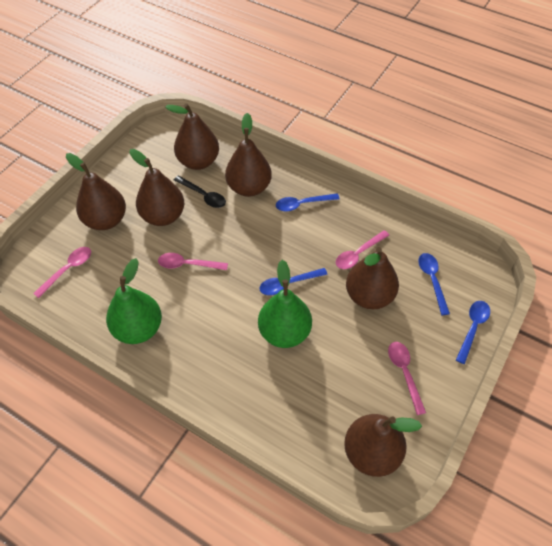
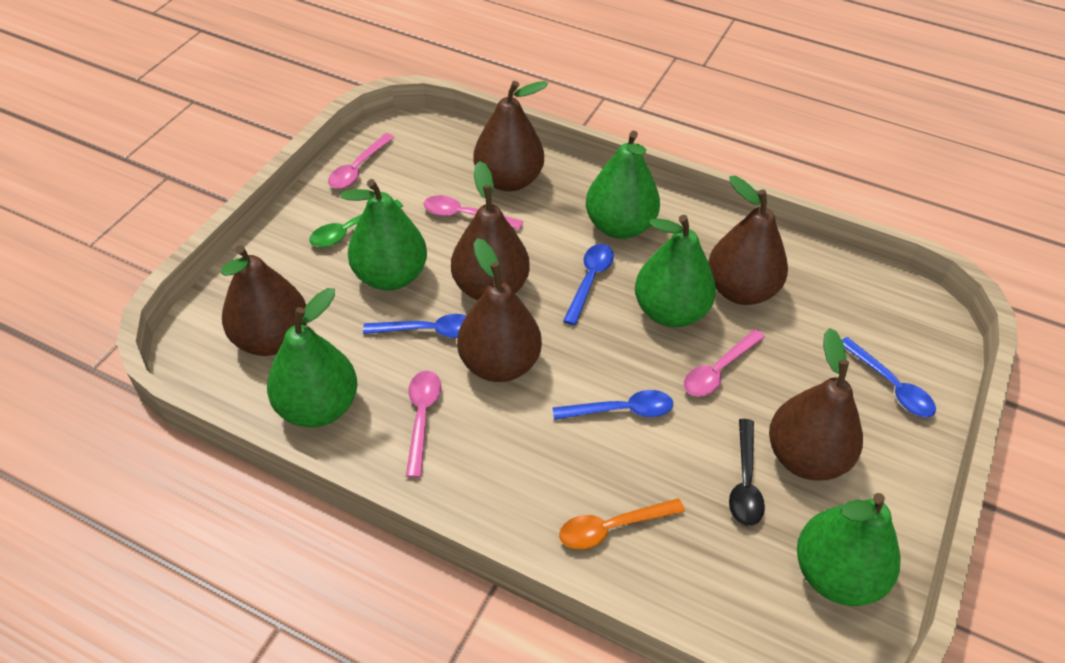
green pear: 2 -> 5
green spoon: 0 -> 1
orange spoon: 0 -> 1

